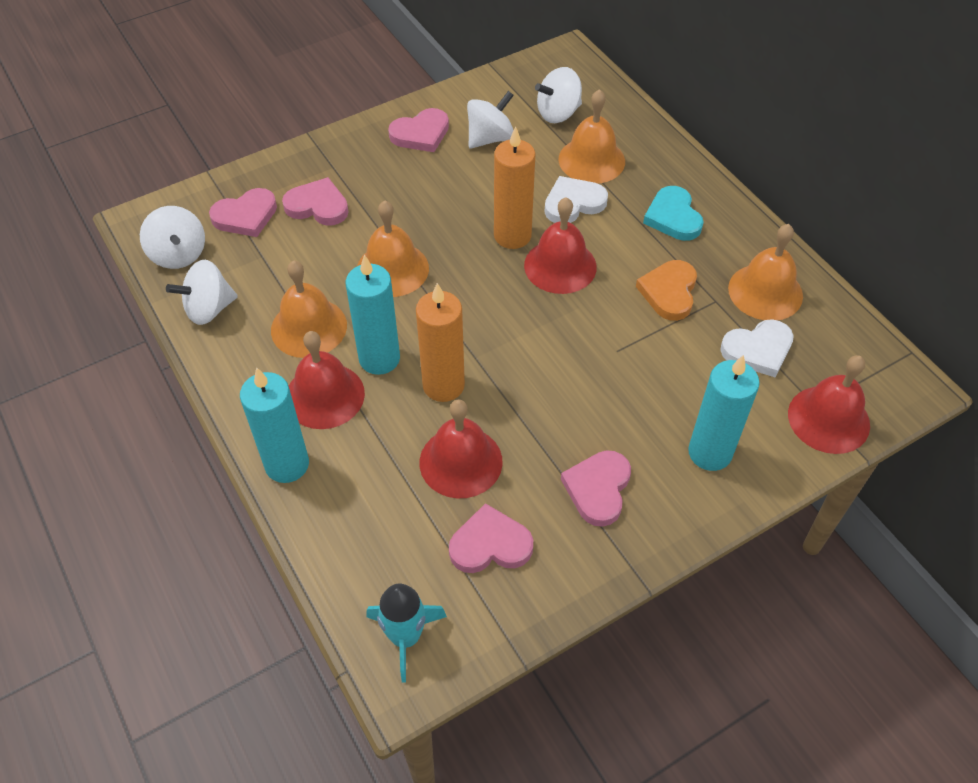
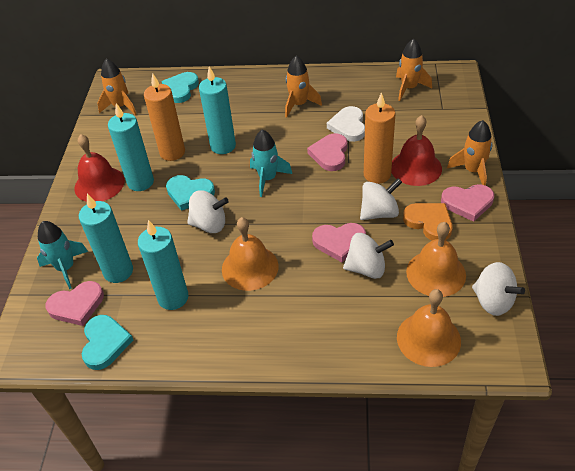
orange bell: 4 -> 3
orange rocket: 0 -> 4
pink heart: 5 -> 4
red bell: 4 -> 2
turquoise candle: 3 -> 4
turquoise heart: 1 -> 3
turquoise rocket: 1 -> 2
white heart: 2 -> 1

